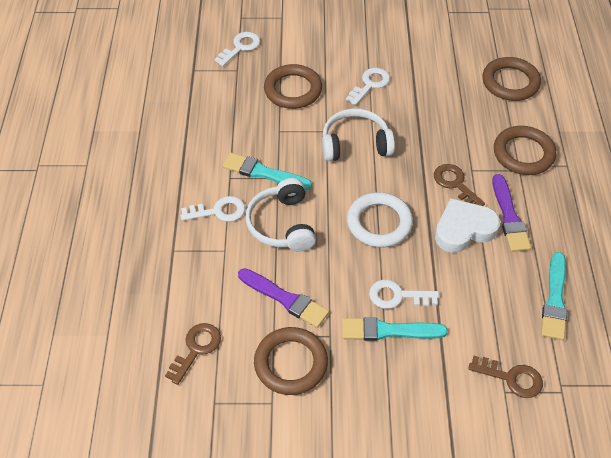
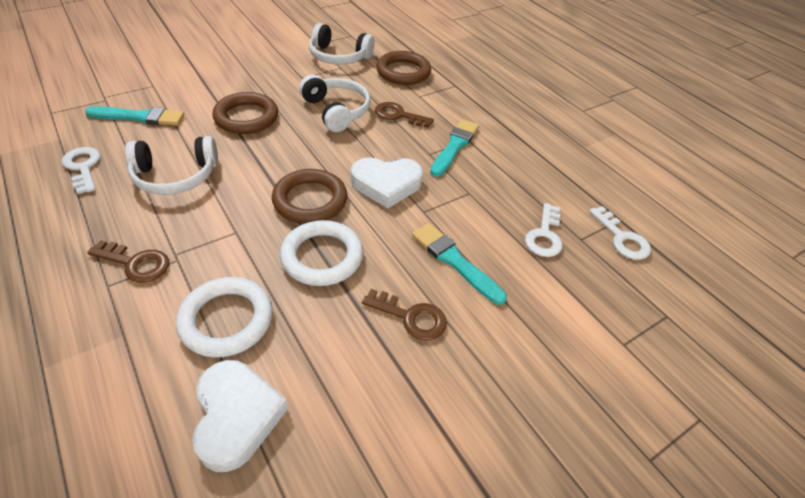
brown ring: 4 -> 3
purple brush: 2 -> 0
white headphones: 2 -> 3
white heart: 1 -> 2
white key: 4 -> 3
white ring: 1 -> 2

